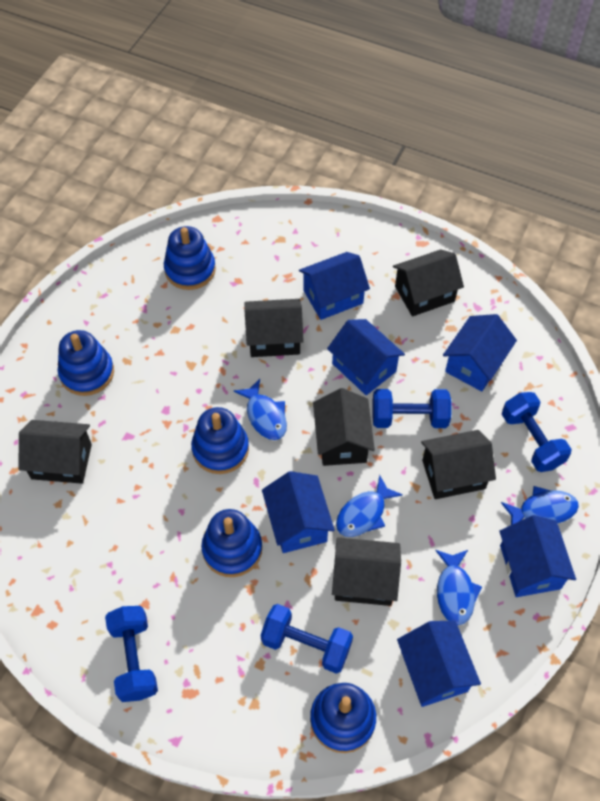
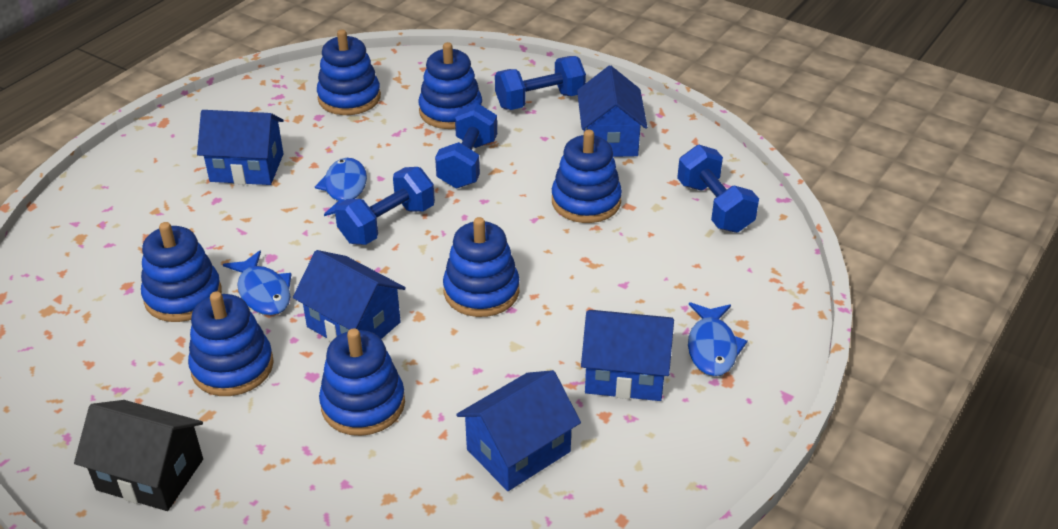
black house: 6 -> 1
blue fish: 4 -> 3
blue house: 6 -> 5
blue stacking toy: 5 -> 7

